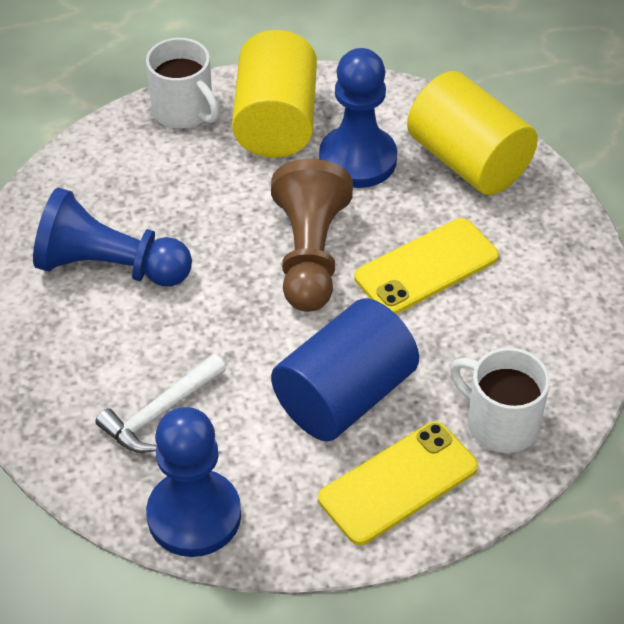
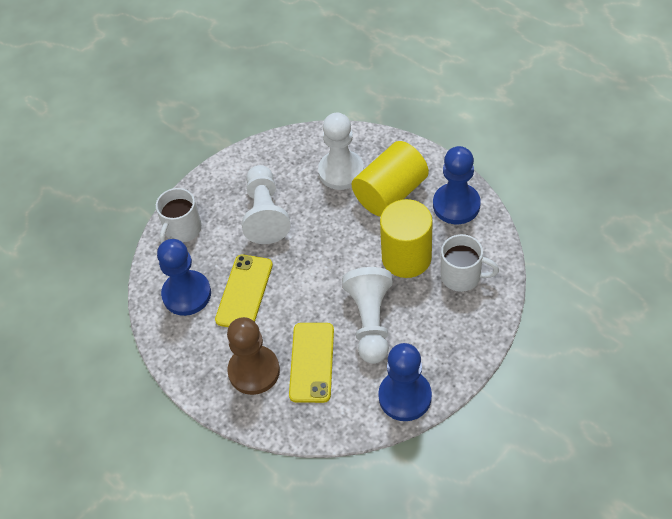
blue cylinder: 1 -> 0
white hammer: 1 -> 0
white pawn: 0 -> 3

